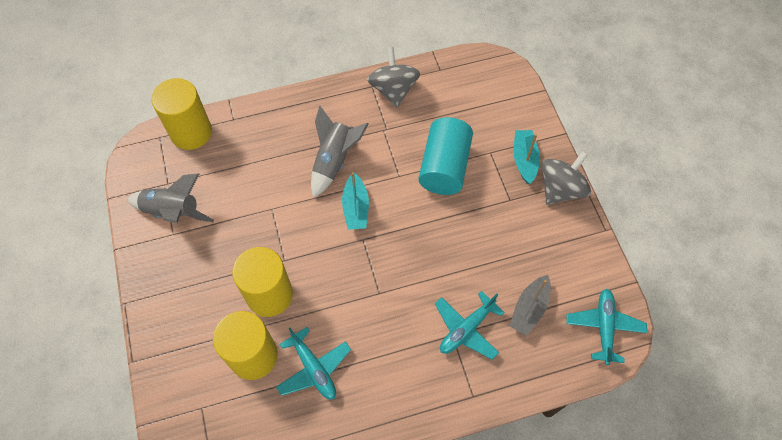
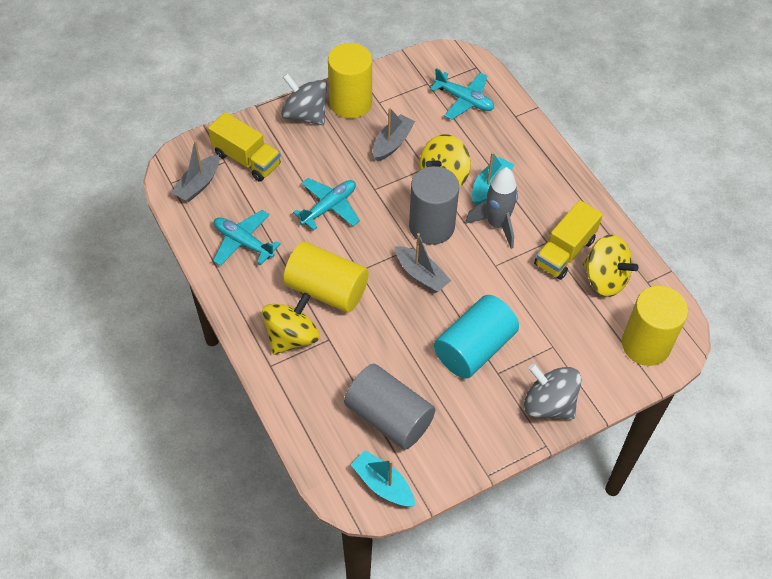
grey boat: 1 -> 3
grey cylinder: 0 -> 2
grey rocket: 2 -> 1
yellow spinning top: 0 -> 3
yellow truck: 0 -> 2

